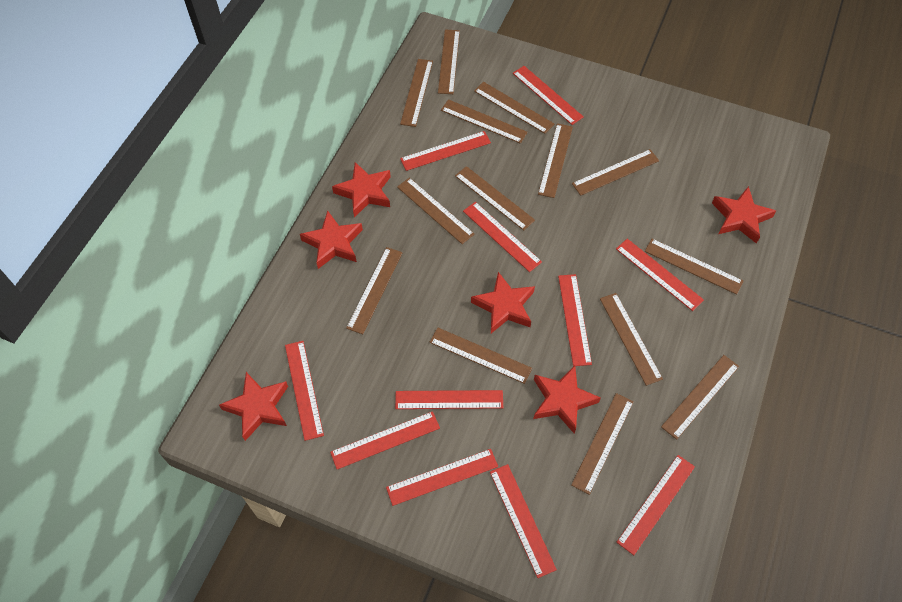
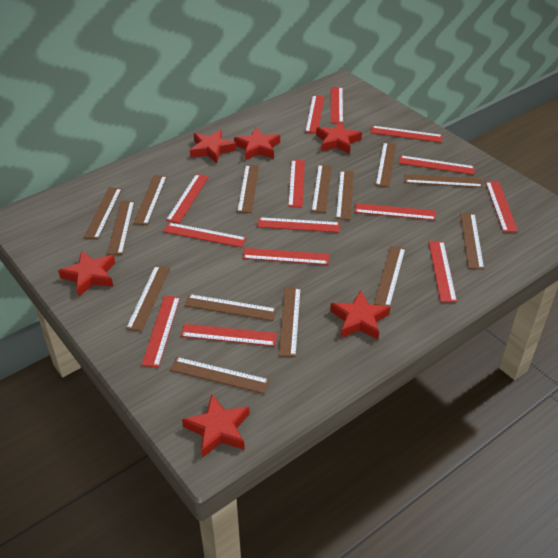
red ruler: 11 -> 14

